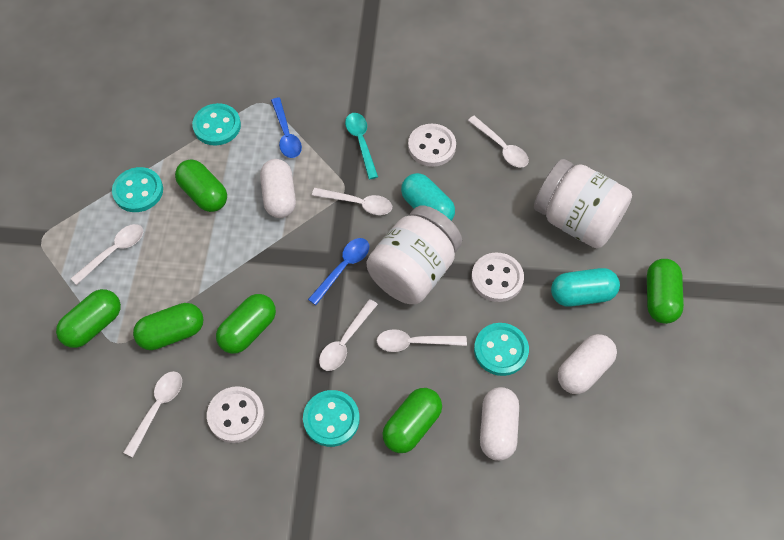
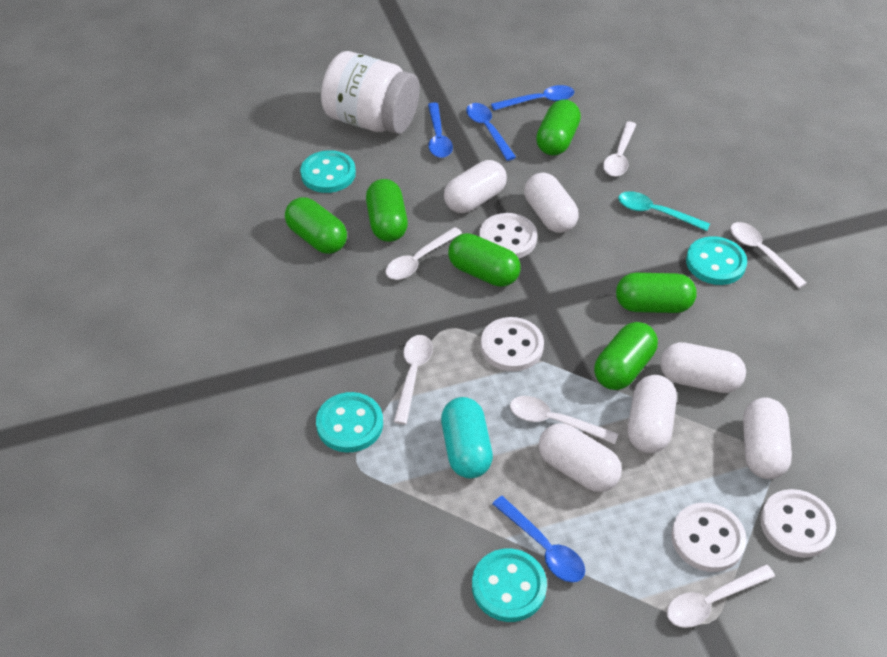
blue spoon: 2 -> 4
turquoise capsule: 2 -> 1
white button: 3 -> 4
white capsule: 3 -> 6
white jar: 2 -> 1

